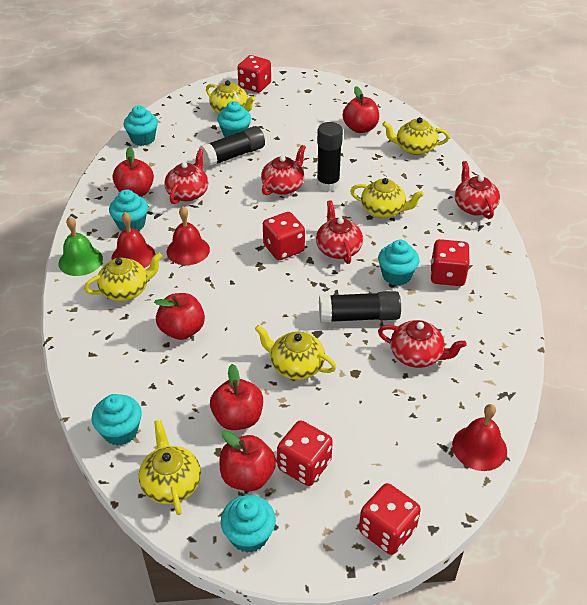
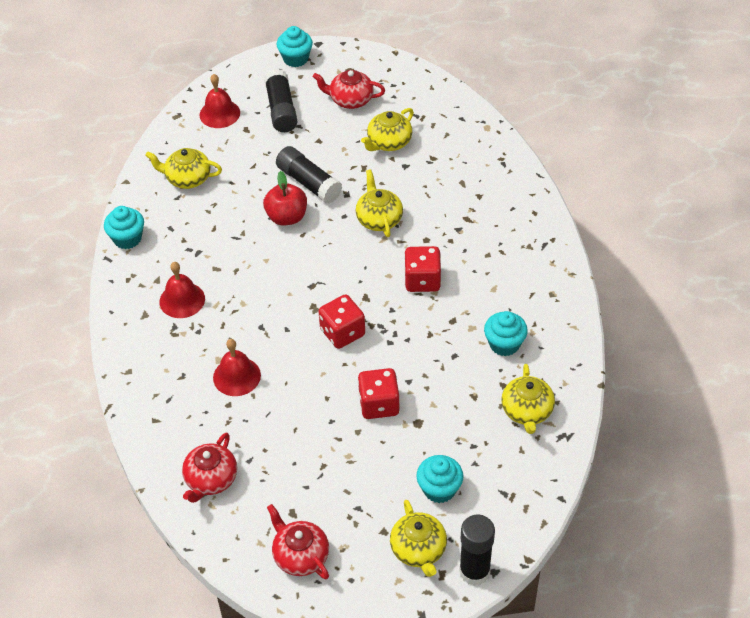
green bell: 1 -> 0
red apple: 5 -> 1
red dice: 5 -> 3
red teapot: 5 -> 3
turquoise cupcake: 6 -> 4
yellow teapot: 6 -> 5

